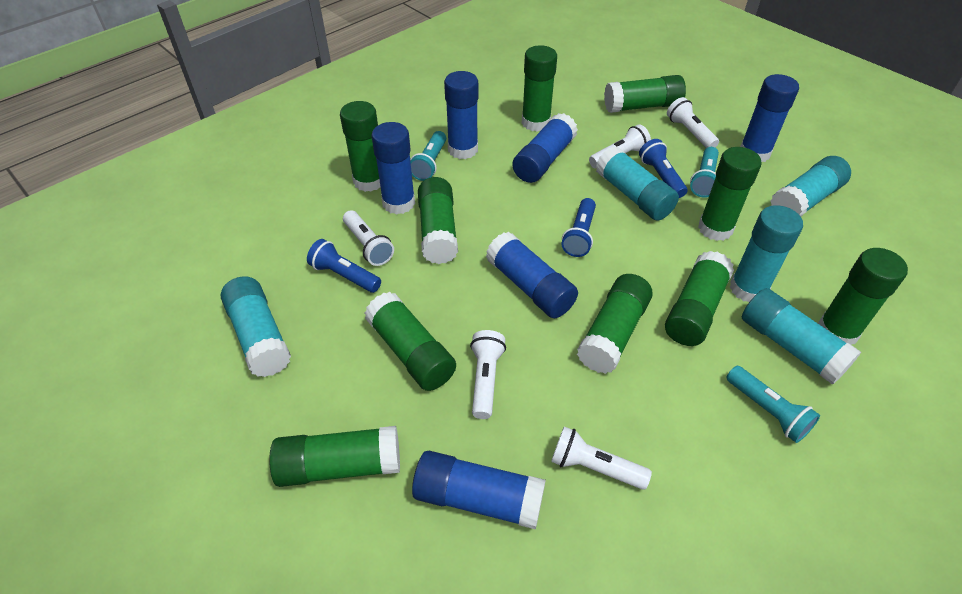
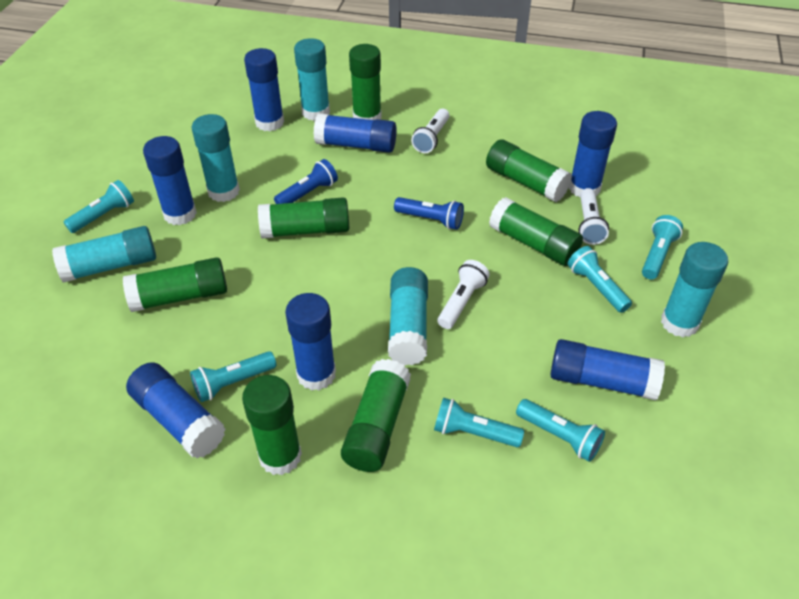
blue flashlight: 3 -> 2
blue glue stick: 6 -> 7
green glue stick: 10 -> 7
turquoise flashlight: 3 -> 6
white flashlight: 5 -> 3

